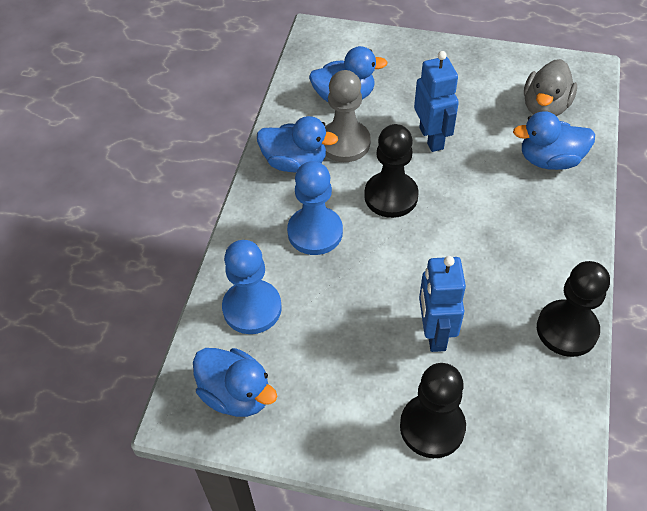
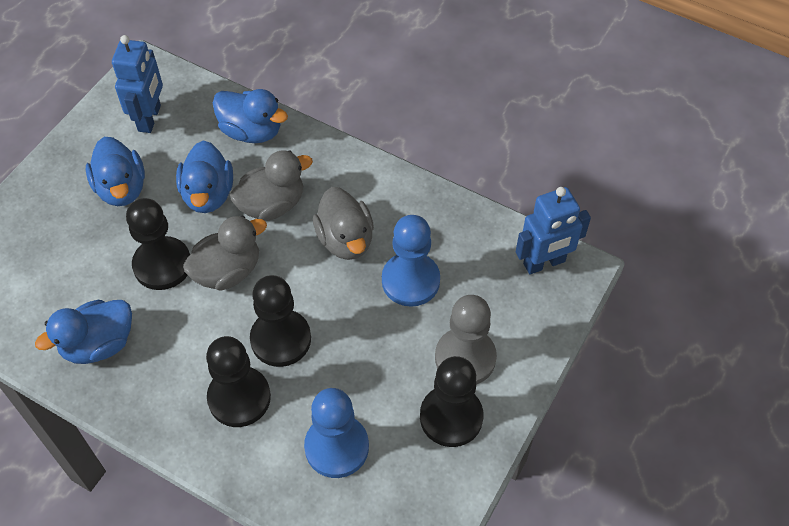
black pawn: 3 -> 4
grey duck: 1 -> 3

